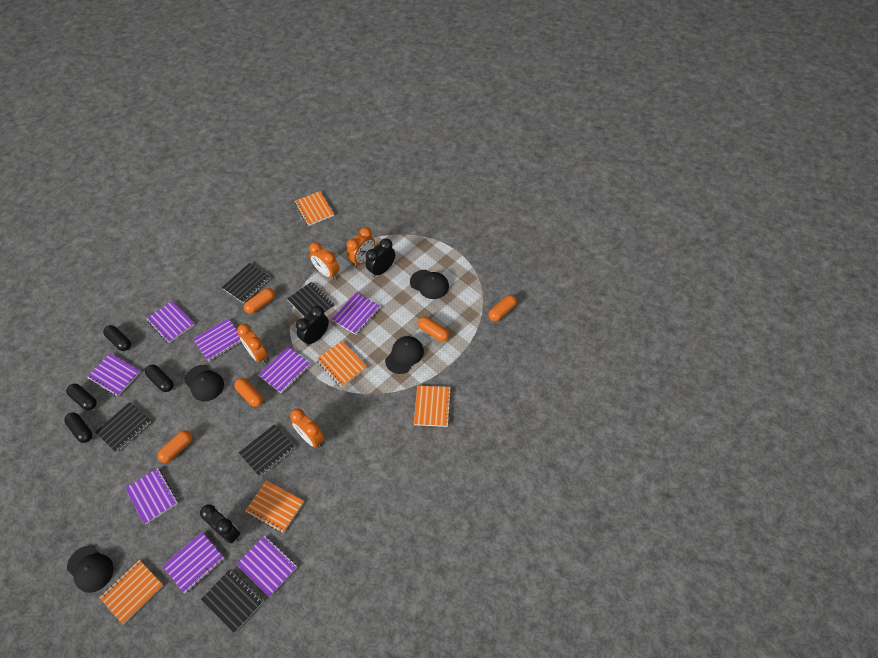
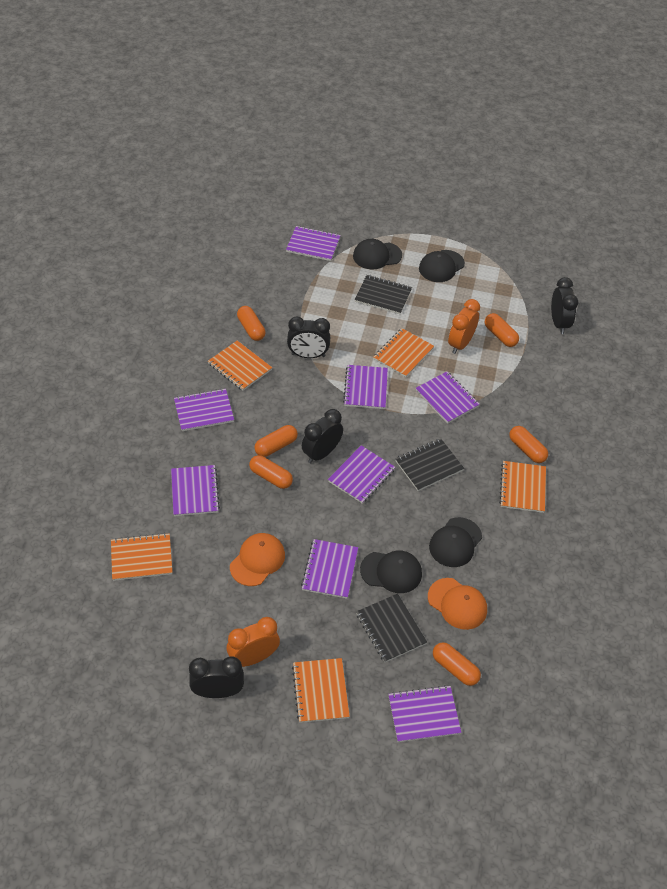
black capsule: 4 -> 0
black clock: 3 -> 4
black notebook: 5 -> 3
orange cap: 0 -> 2
orange capsule: 5 -> 6
orange clock: 4 -> 2

